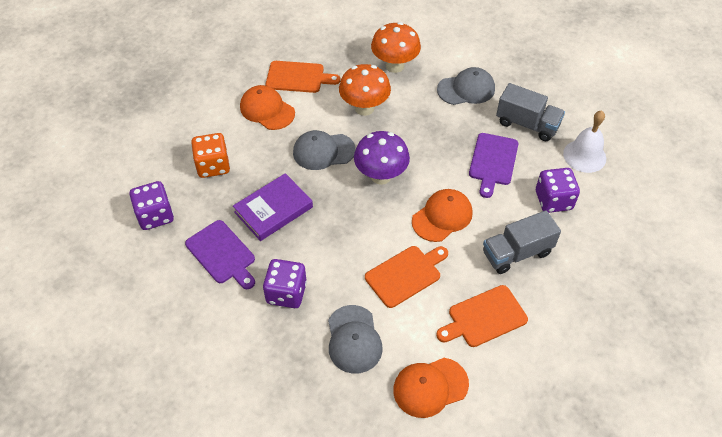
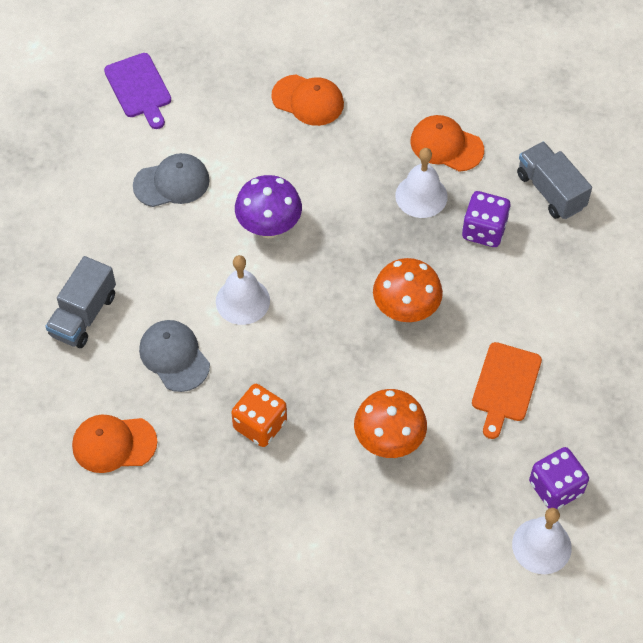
grey cap: 3 -> 2
orange cutting board: 3 -> 1
purple book: 1 -> 0
purple cutting board: 2 -> 1
purple dice: 3 -> 2
white bell: 1 -> 3

